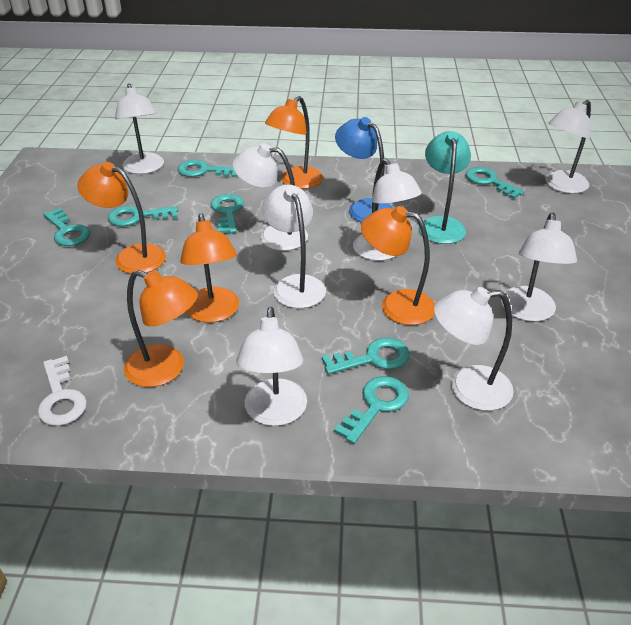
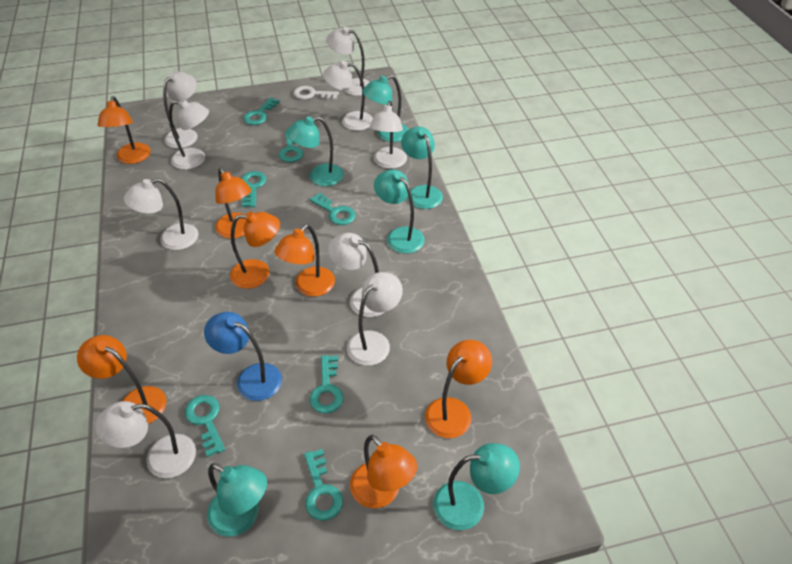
orange lamp: 5 -> 7
turquoise lamp: 1 -> 6
white lamp: 8 -> 9

